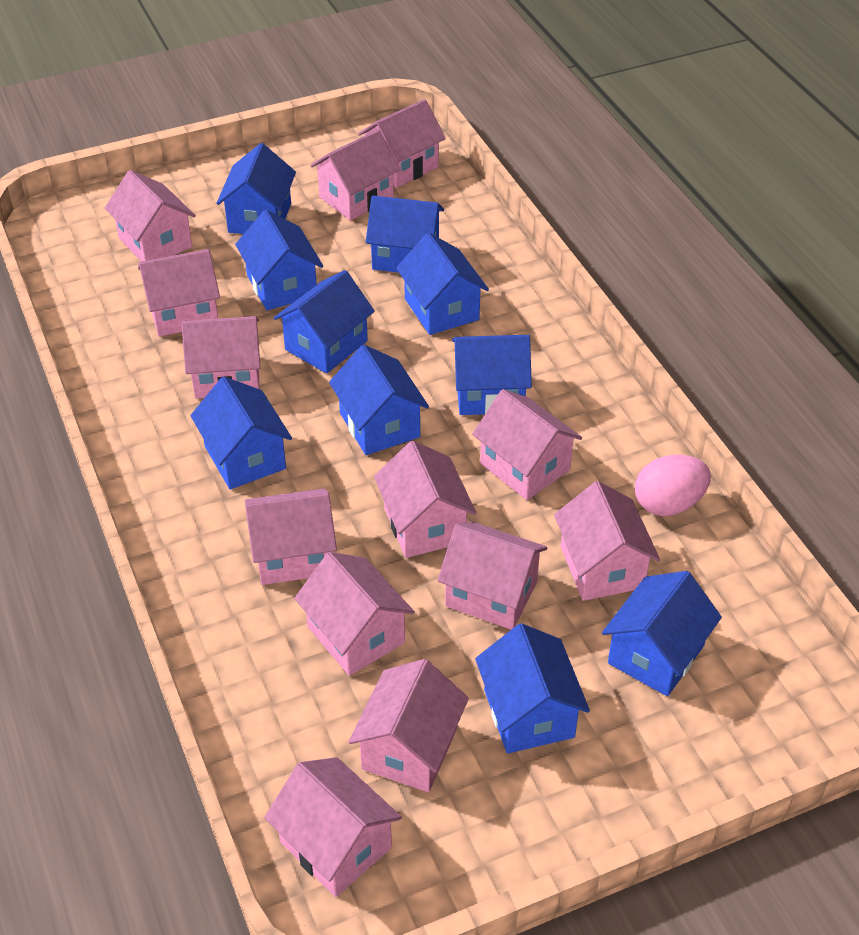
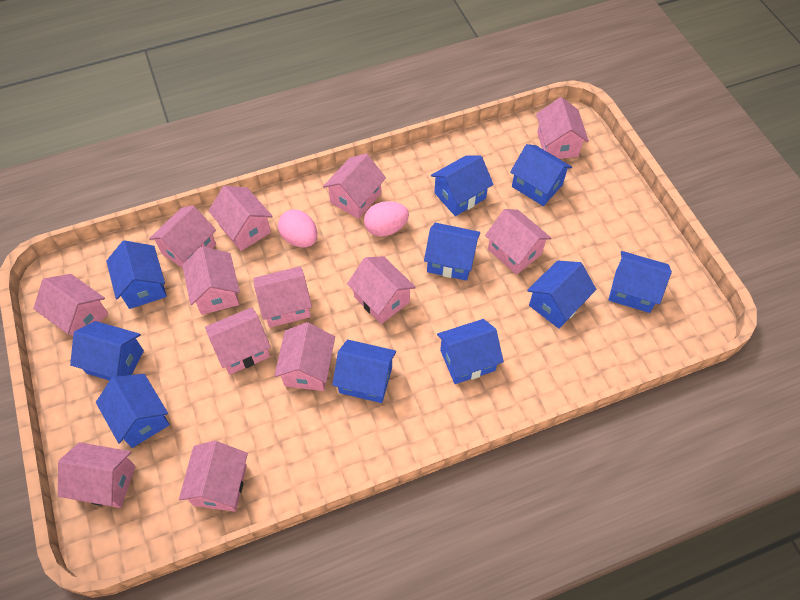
pink egg: 1 -> 2

